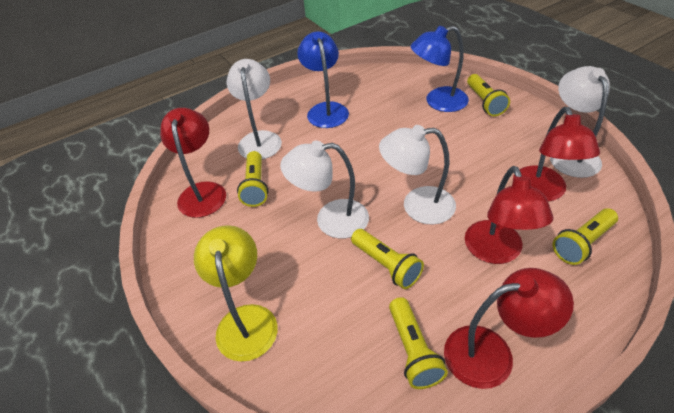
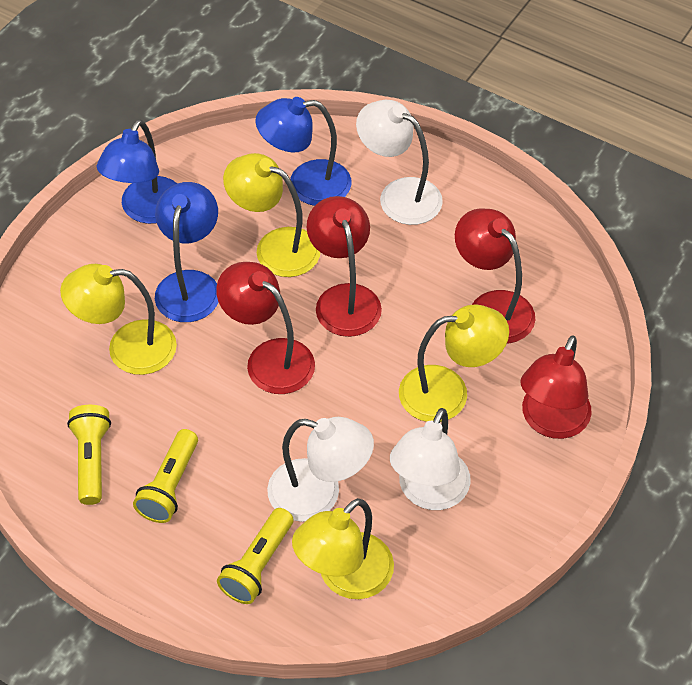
blue lamp: 2 -> 3
white lamp: 4 -> 3
yellow flashlight: 5 -> 3
yellow lamp: 1 -> 4

